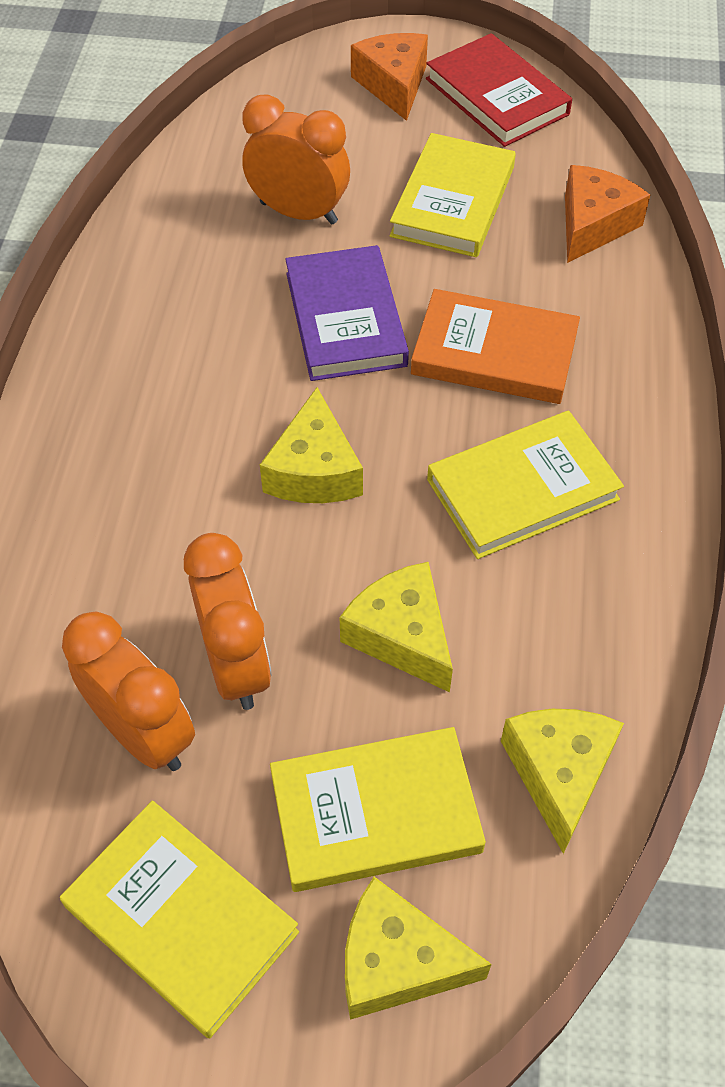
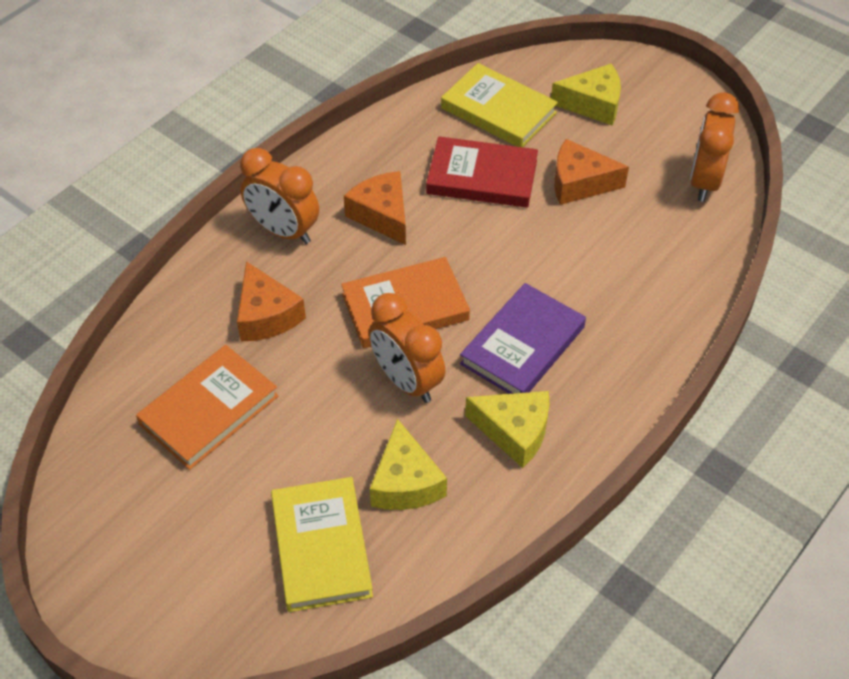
orange book: 1 -> 2
orange cheese: 2 -> 3
yellow book: 4 -> 2
yellow cheese: 4 -> 3

